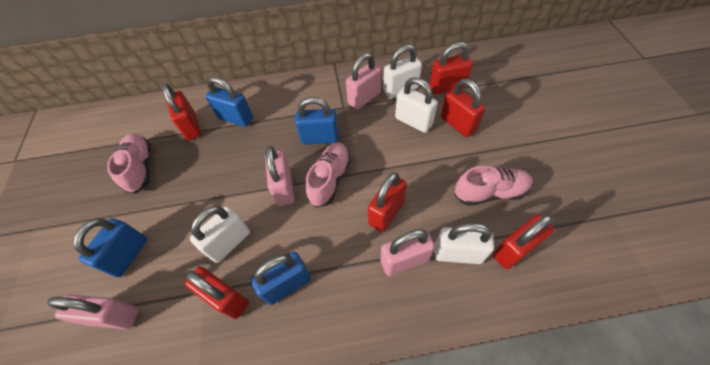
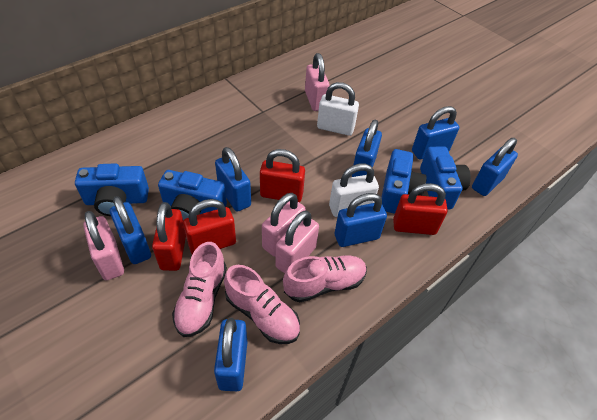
blue camera: 0 -> 4
blue padlock: 4 -> 7
red padlock: 6 -> 4
white padlock: 4 -> 2

